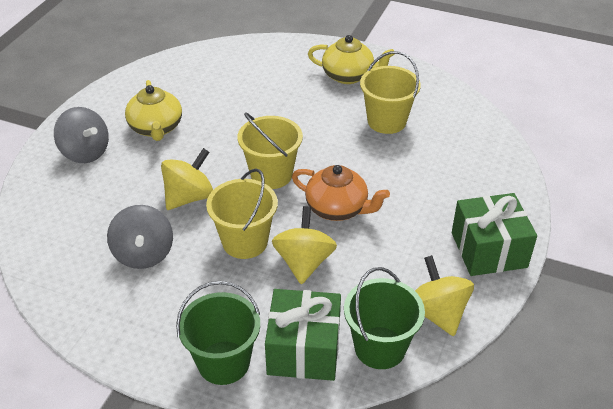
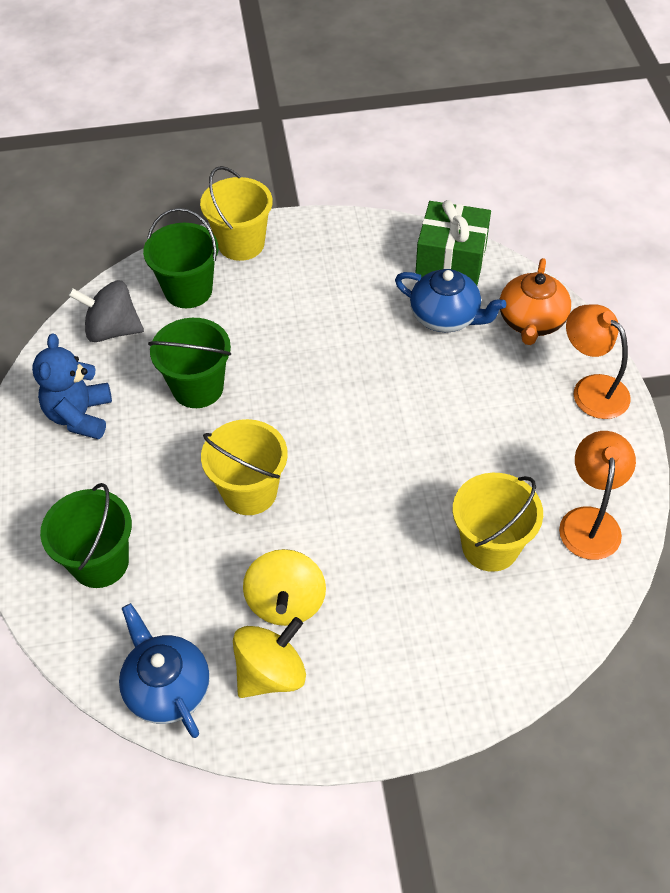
blue teapot: 0 -> 2
blue teddy bear: 0 -> 1
green bucket: 2 -> 3
green gift: 2 -> 1
grey spinning top: 2 -> 1
orange lamp: 0 -> 2
yellow spinning top: 3 -> 2
yellow teapot: 2 -> 0

